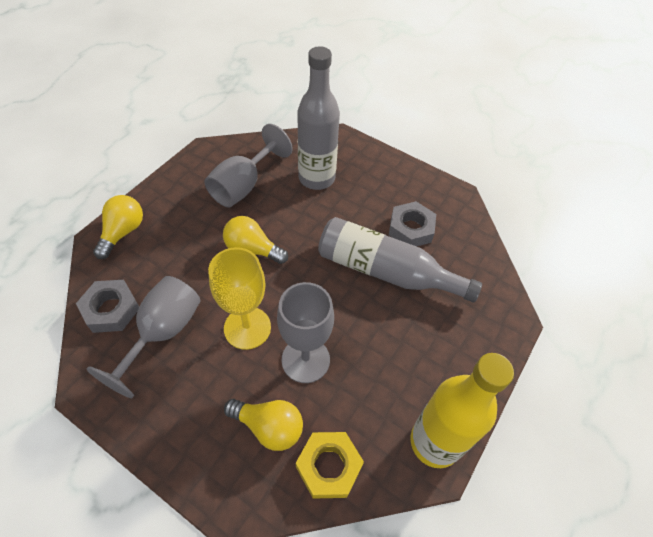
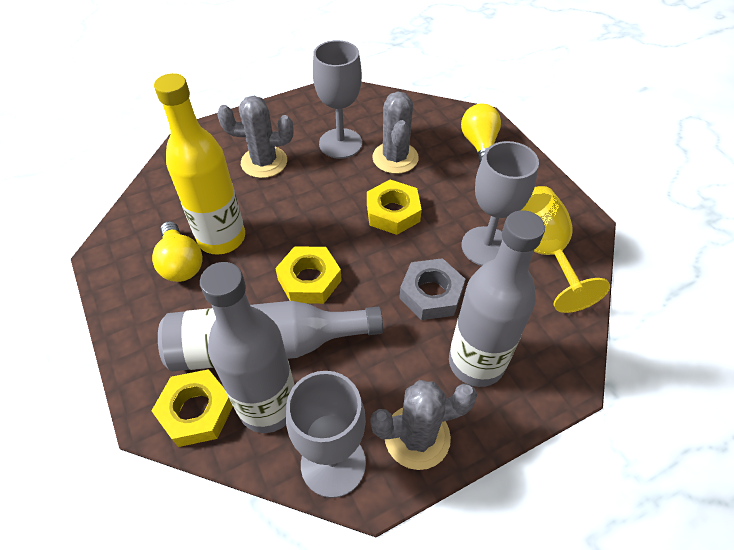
grey bottle: 2 -> 3
grey cactus: 0 -> 3
grey nut: 2 -> 1
yellow light bulb: 3 -> 2
yellow nut: 1 -> 3

